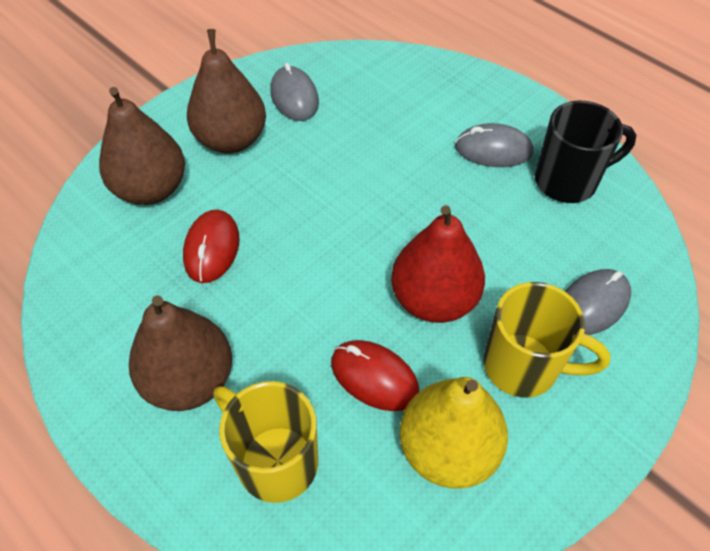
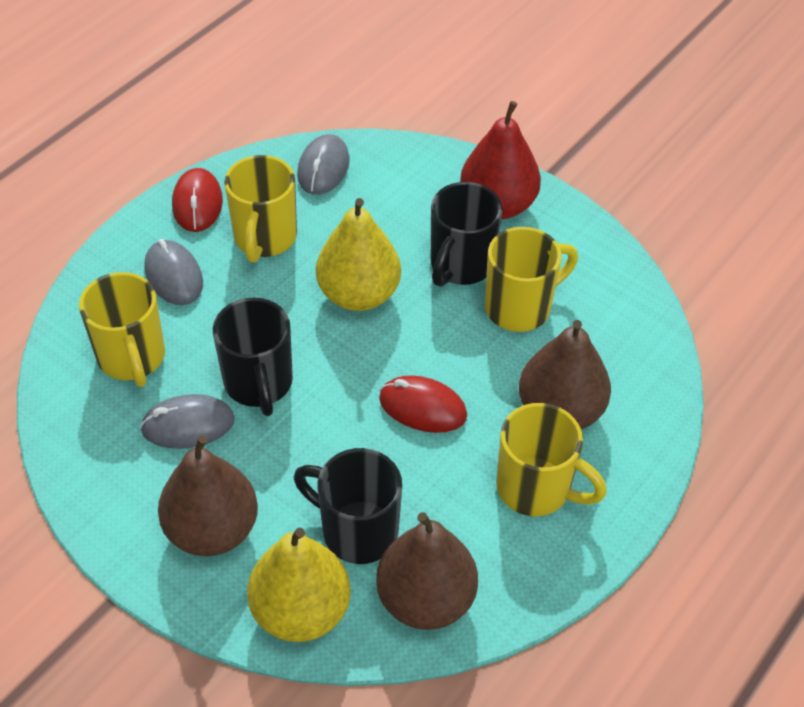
black mug: 1 -> 3
yellow mug: 2 -> 4
yellow pear: 1 -> 2

